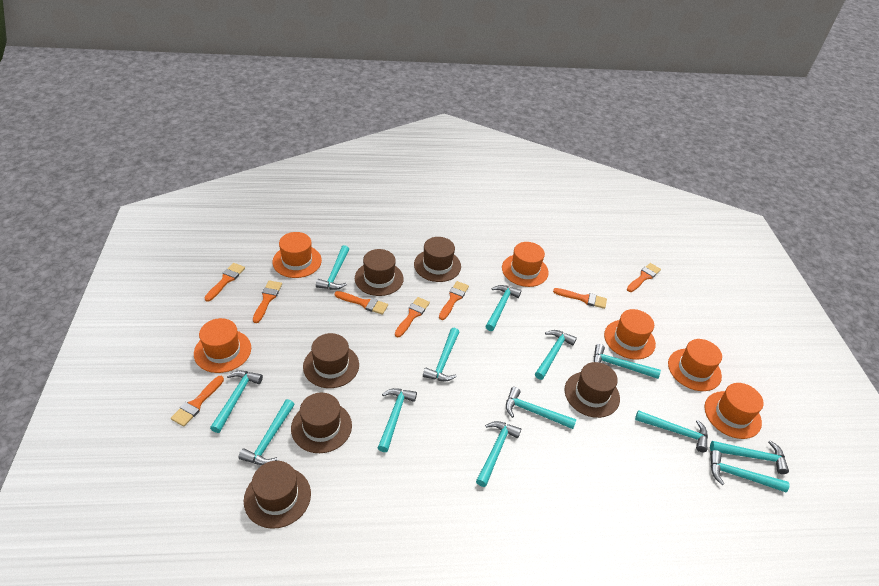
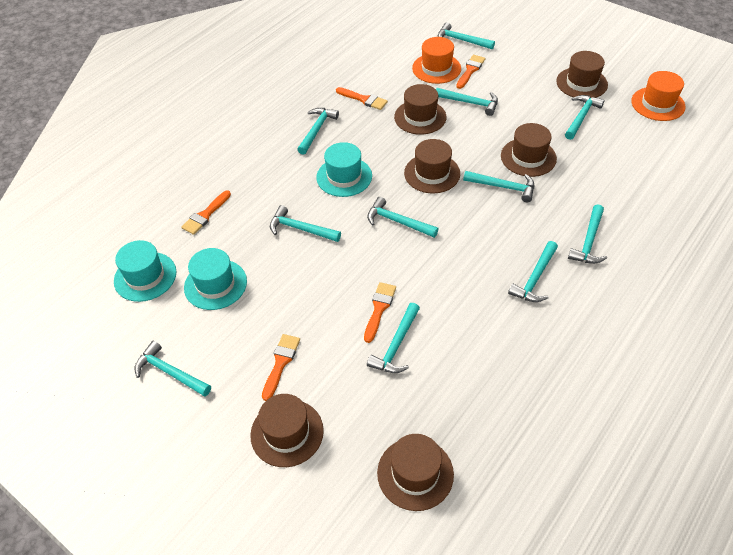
orange brush: 8 -> 5
orange hat: 6 -> 2
turquoise hammer: 13 -> 11
turquoise hat: 0 -> 3

